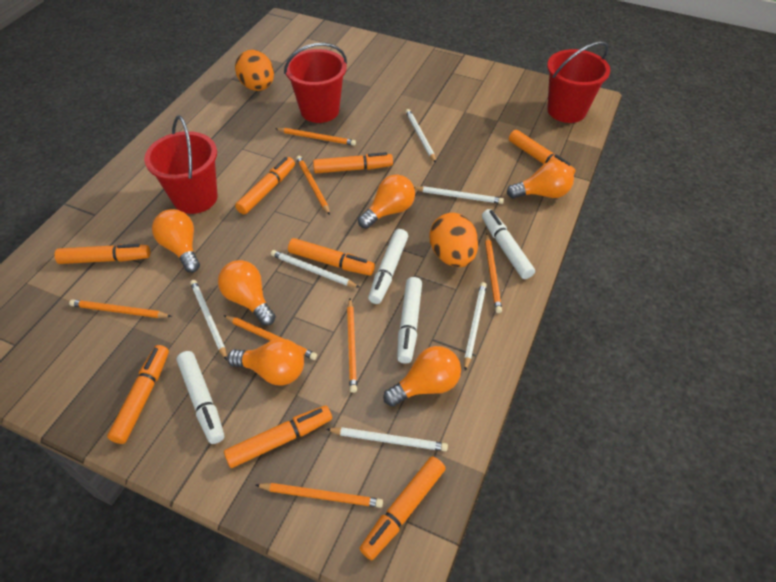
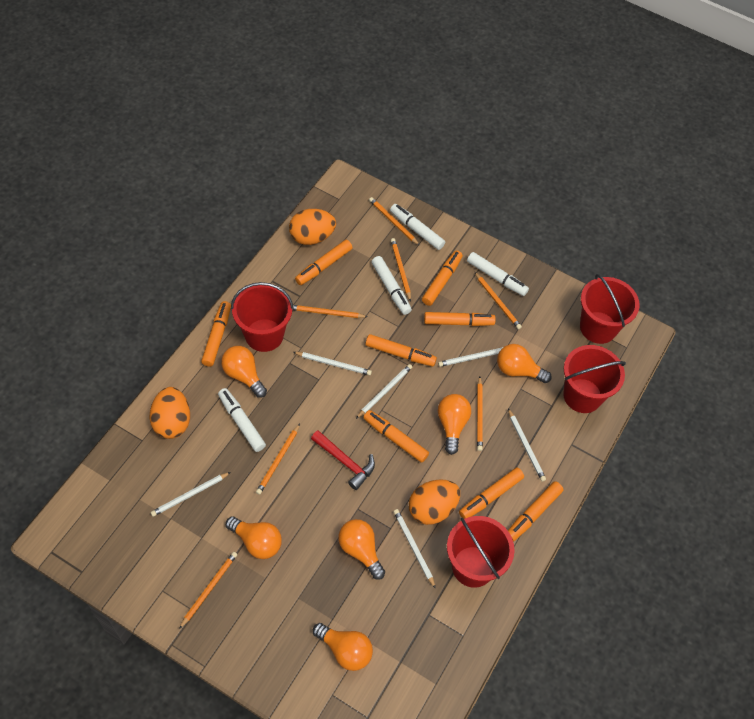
orange egg: 2 -> 3
red bucket: 3 -> 4
red hammer: 0 -> 1

